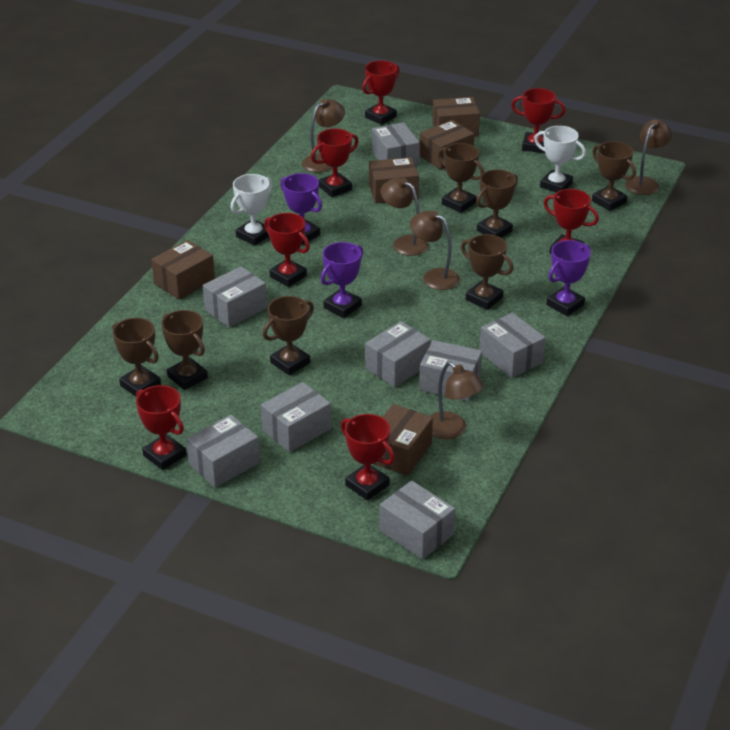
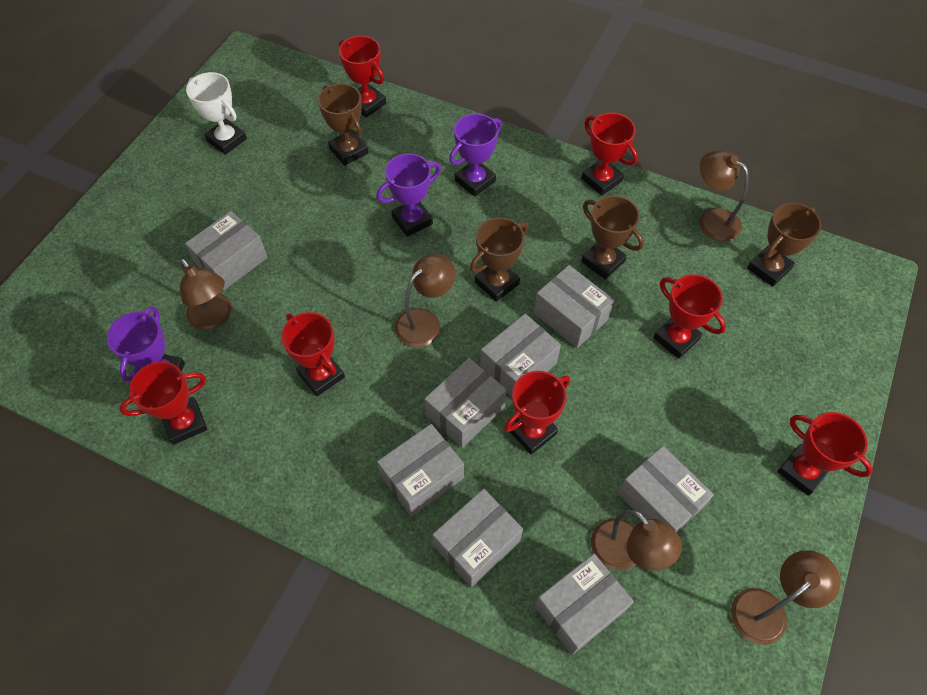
brown box: 5 -> 0
brown trophy: 7 -> 4
white trophy: 2 -> 1

